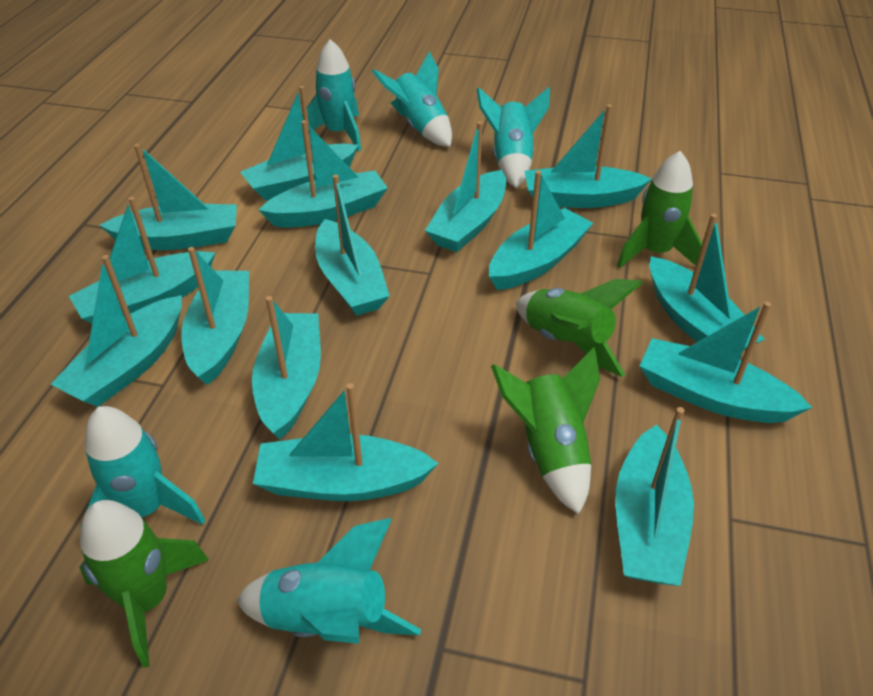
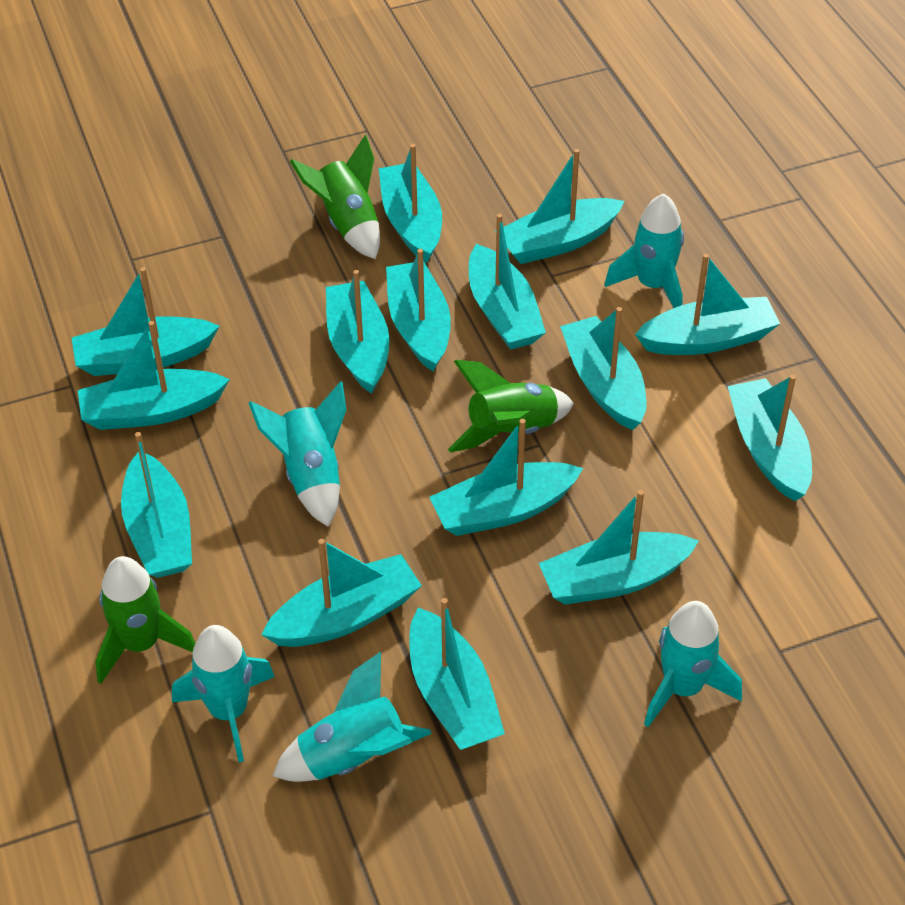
green rocket: 4 -> 3

